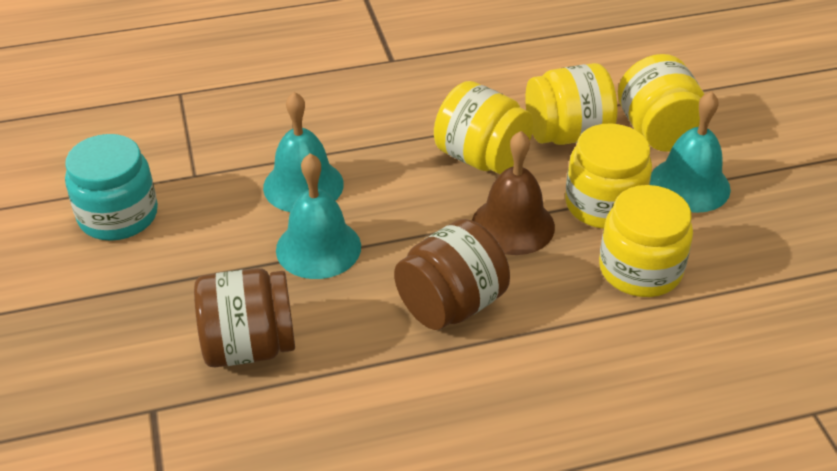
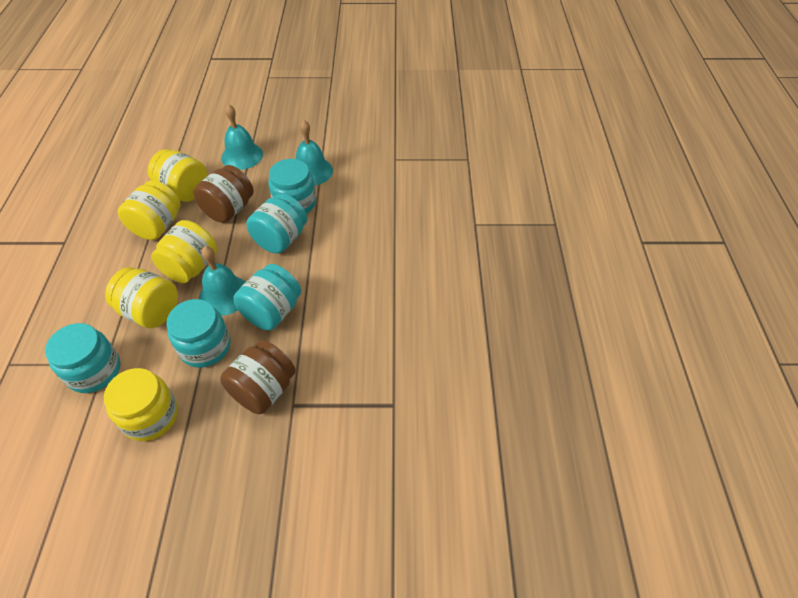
brown bell: 1 -> 0
turquoise jar: 1 -> 5

